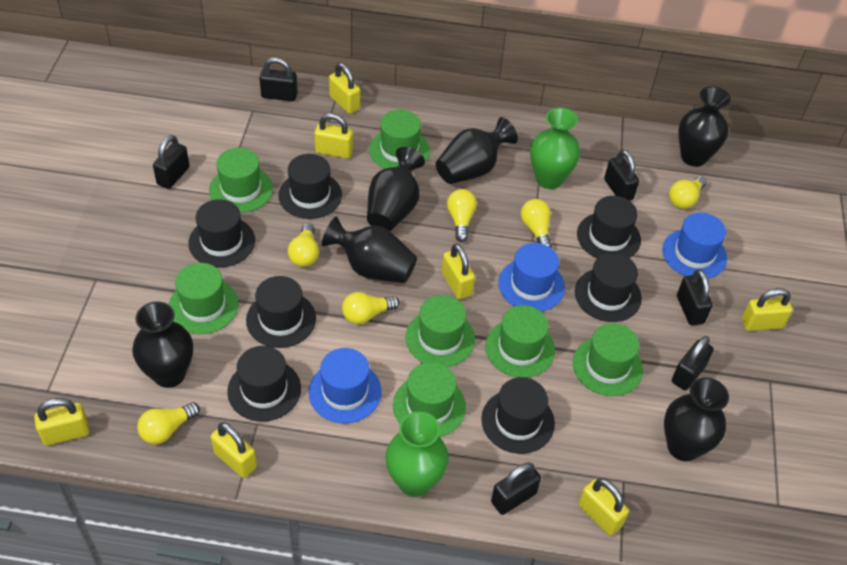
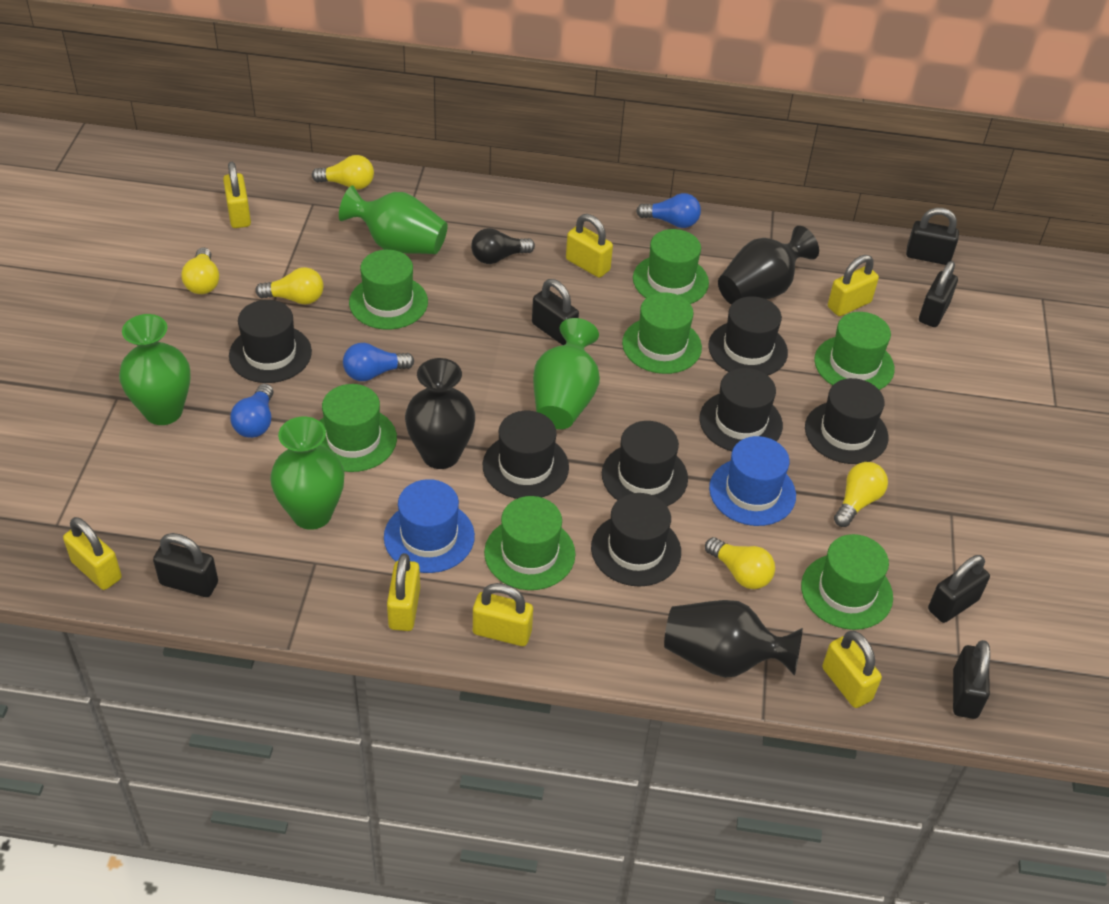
black light bulb: 0 -> 1
black vase: 6 -> 3
blue hat: 3 -> 2
blue light bulb: 0 -> 3
green vase: 2 -> 4
yellow light bulb: 6 -> 5

